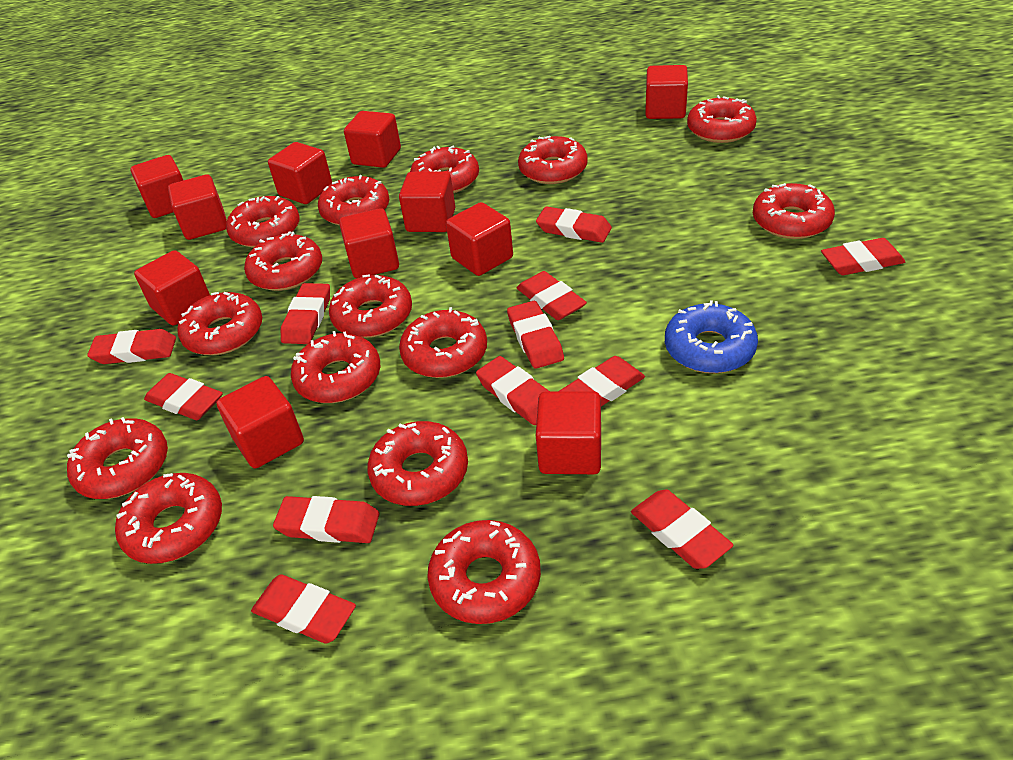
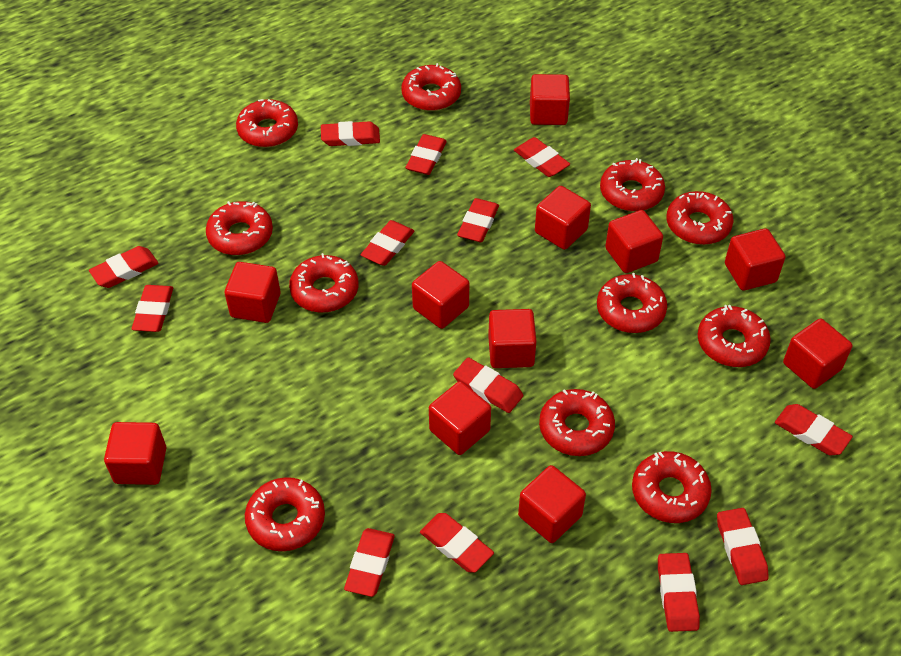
blue donut: 1 -> 0
red donut: 15 -> 11
red eraser: 12 -> 13

